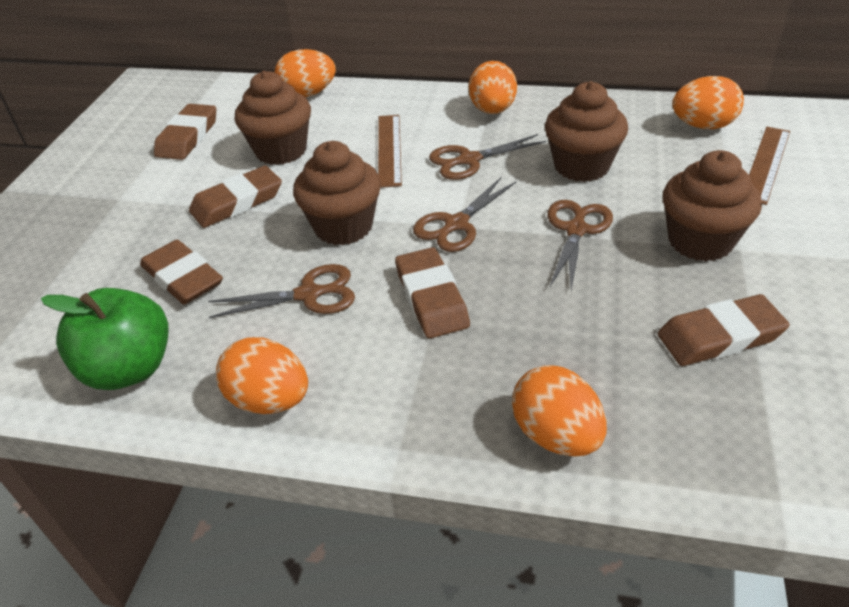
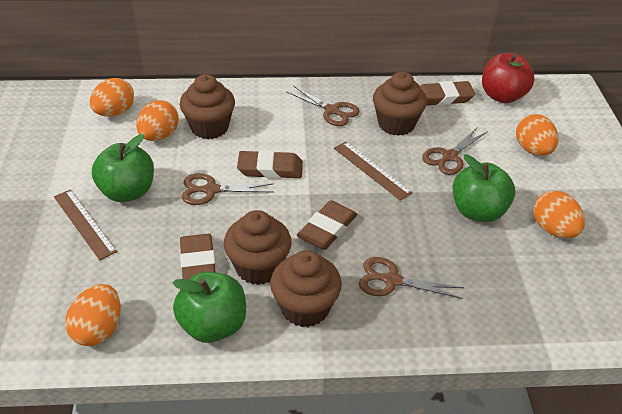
brown eraser: 5 -> 4
green apple: 1 -> 3
red apple: 0 -> 1

